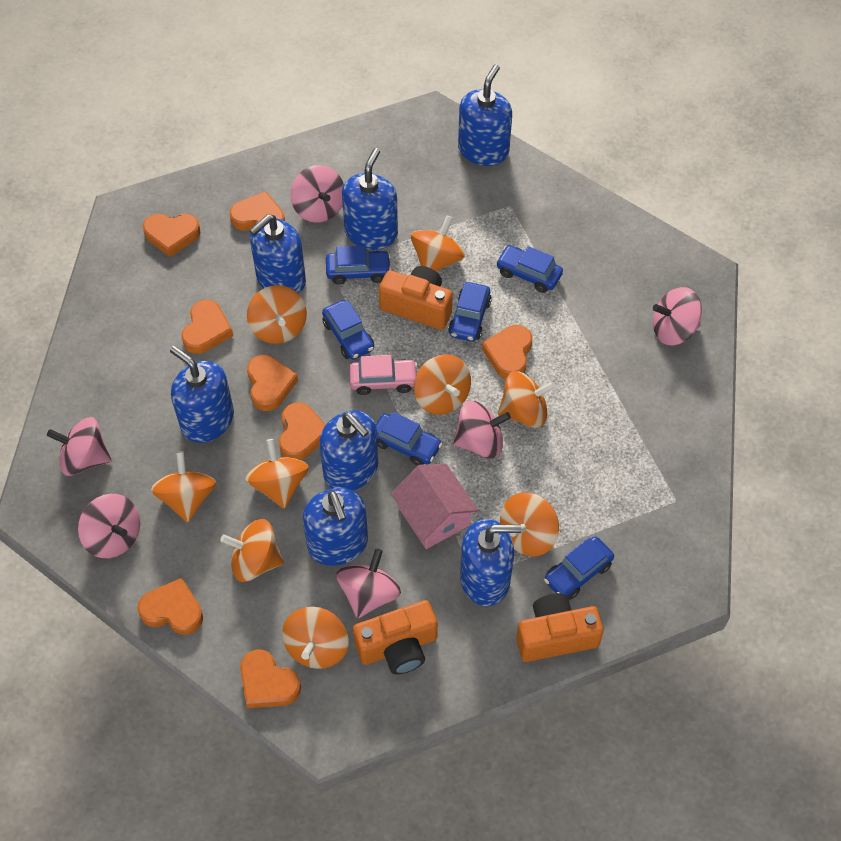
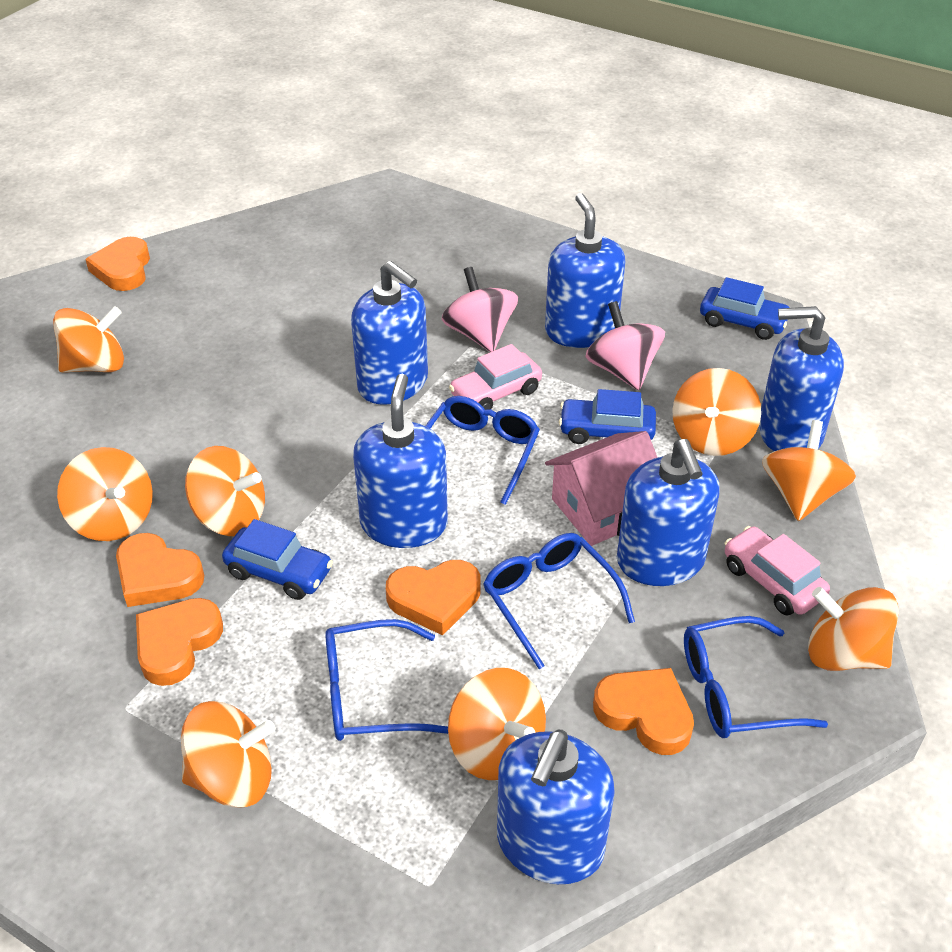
blue car: 6 -> 3
blue glasses: 0 -> 4
blue soap dispenser: 7 -> 6
orange camera: 3 -> 0
orange heart: 8 -> 5
orange spinning top: 9 -> 8
pink car: 1 -> 2
pink spinning top: 6 -> 2

